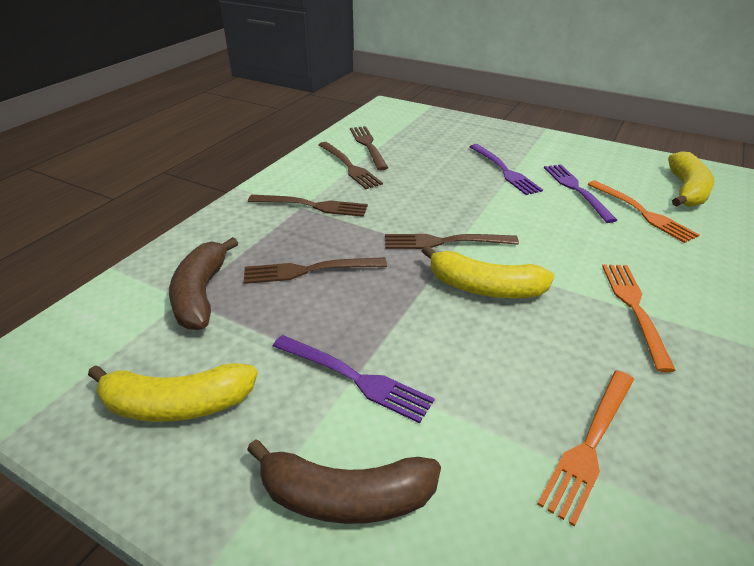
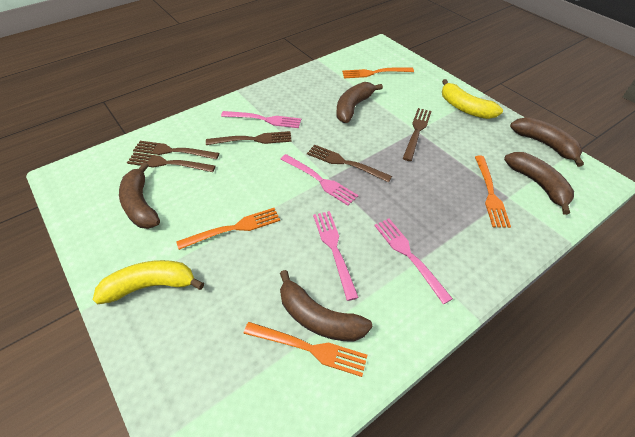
brown banana: 2 -> 5
orange fork: 3 -> 4
pink fork: 0 -> 4
purple fork: 3 -> 0
yellow banana: 3 -> 2

